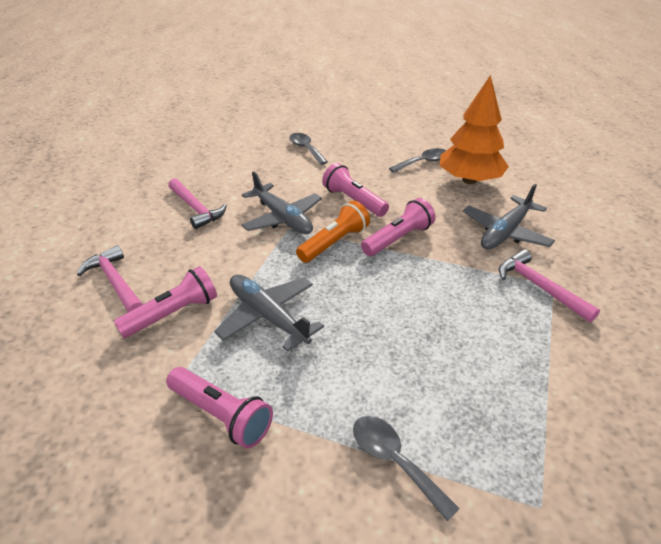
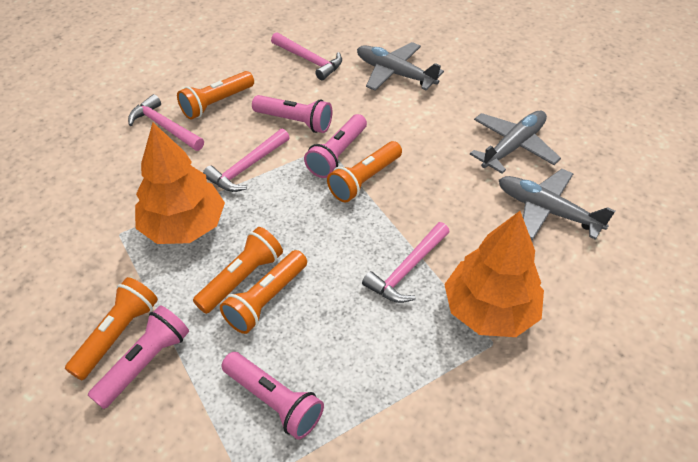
grey spoon: 3 -> 0
orange flashlight: 1 -> 5
orange tree: 1 -> 2
pink hammer: 3 -> 4

